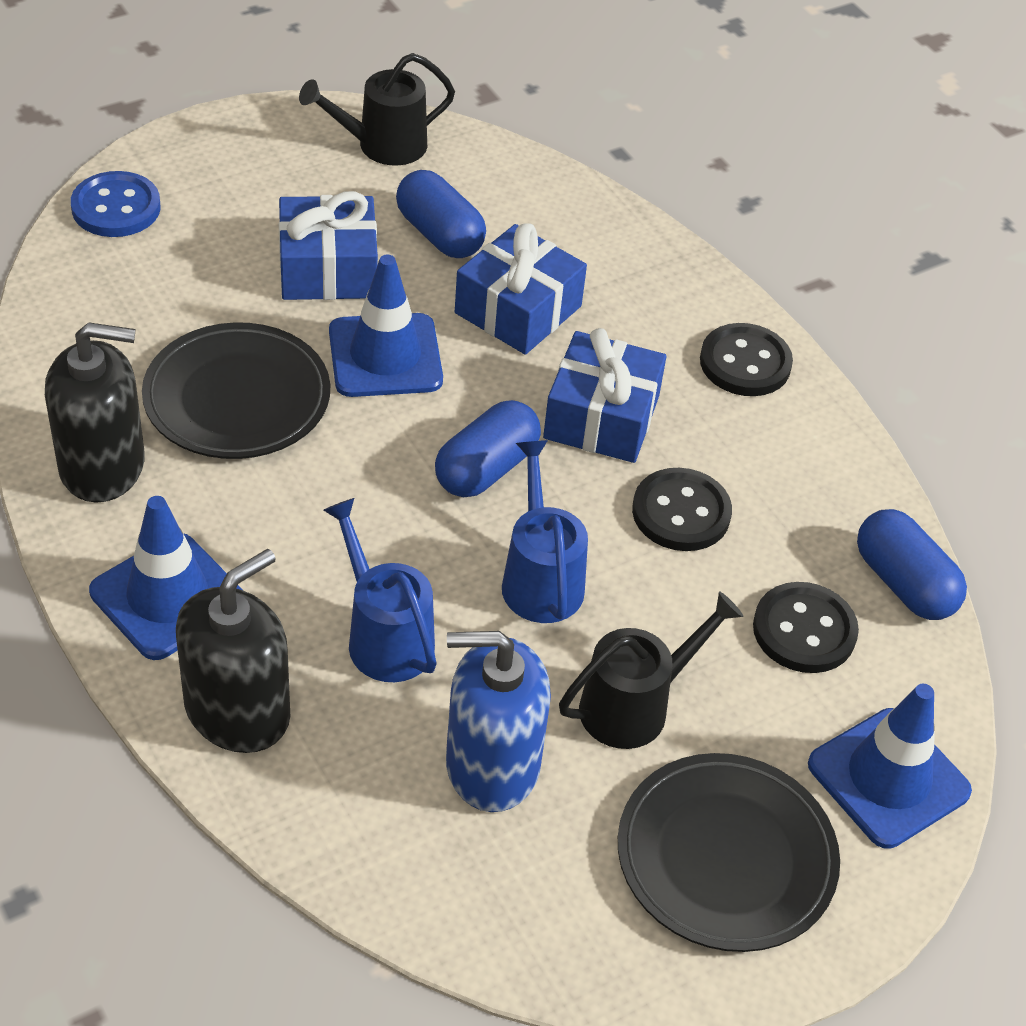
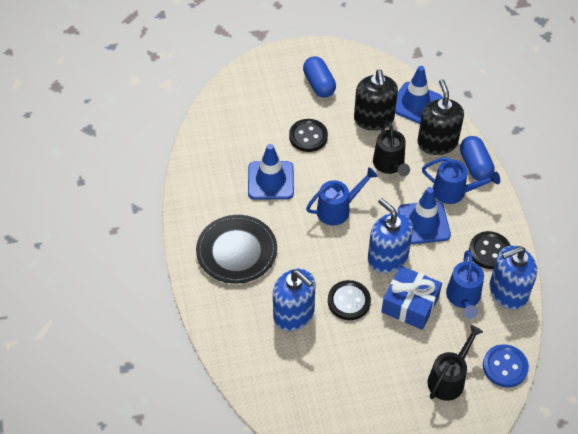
black plate: 2 -> 1
blue capsule: 3 -> 2
blue gift: 3 -> 1
blue soap dispenser: 1 -> 3
blue watering can: 2 -> 3

